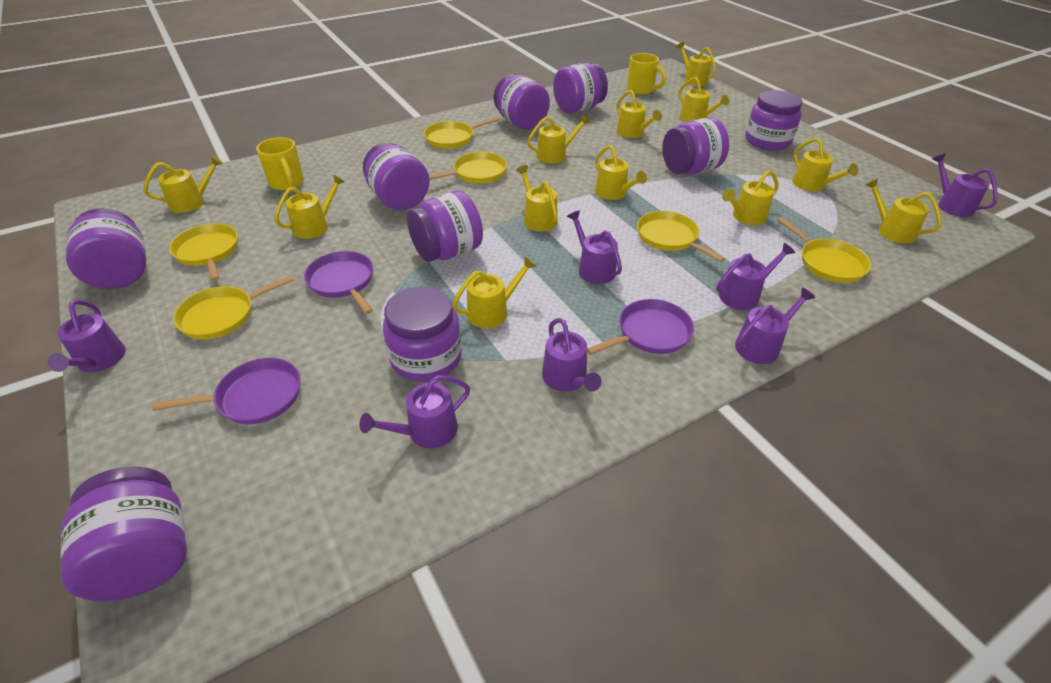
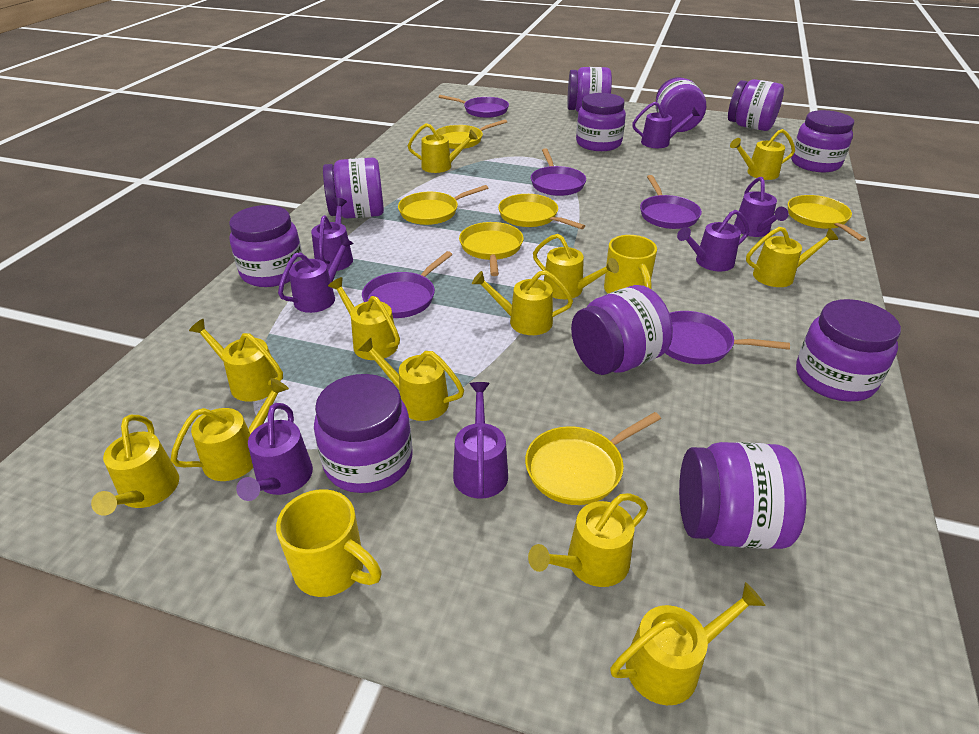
purple jar: 9 -> 11
purple pan: 3 -> 5

